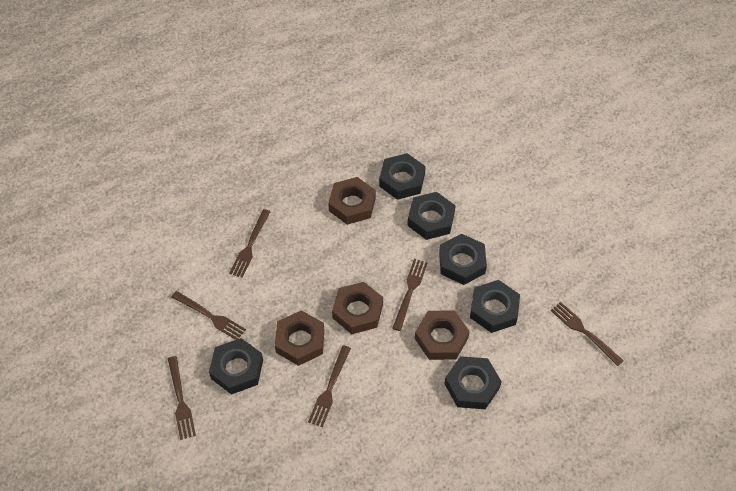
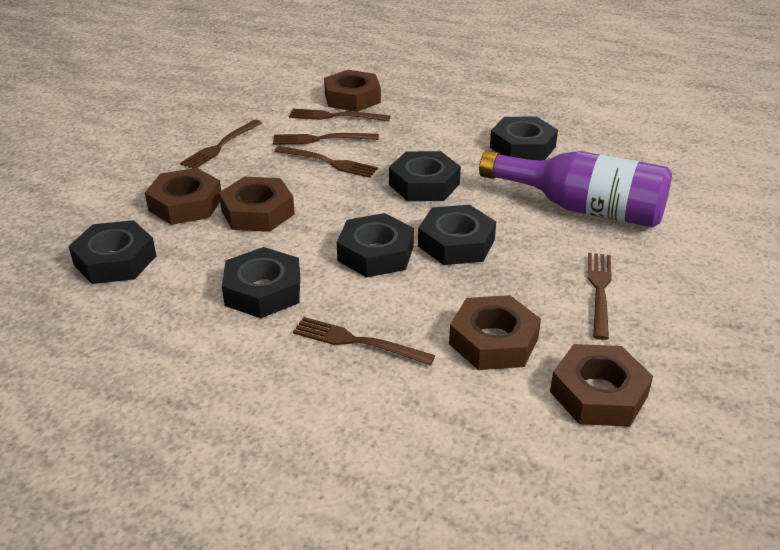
brown nut: 4 -> 5
purple bottle: 0 -> 1

